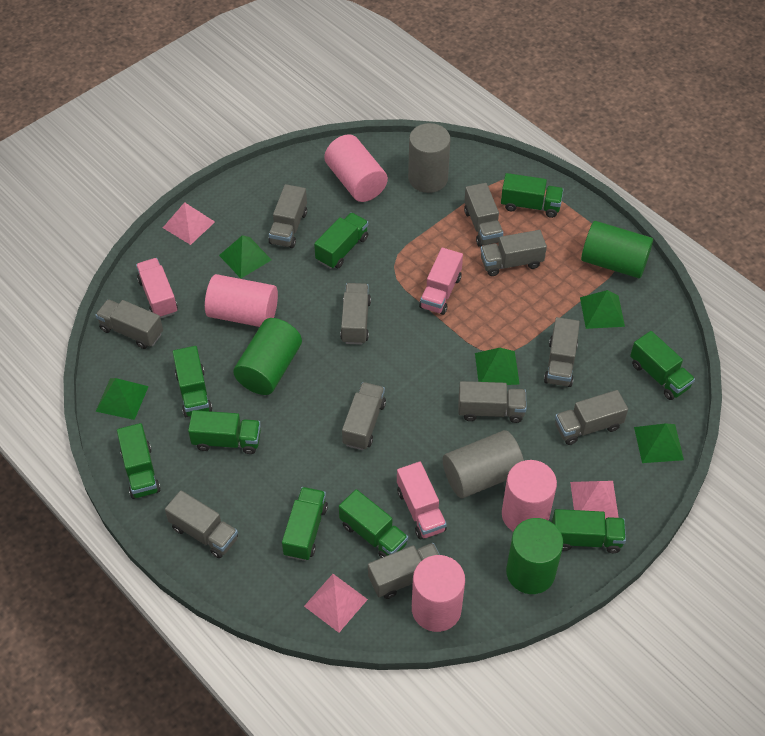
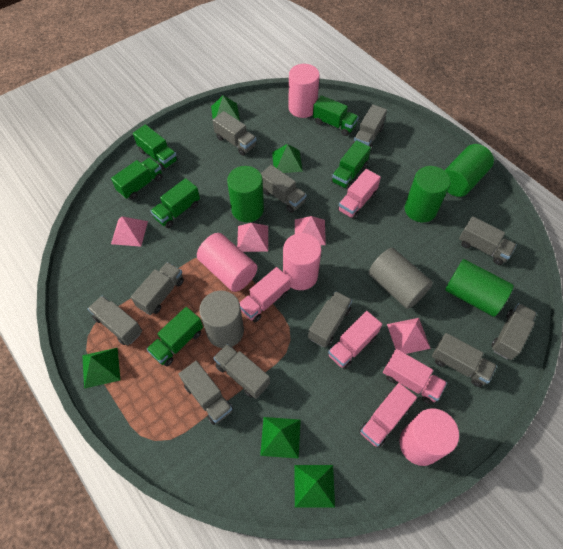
green cylinder: 3 -> 4
green truck: 9 -> 6
pink pyramid: 3 -> 4
pink truck: 3 -> 5

